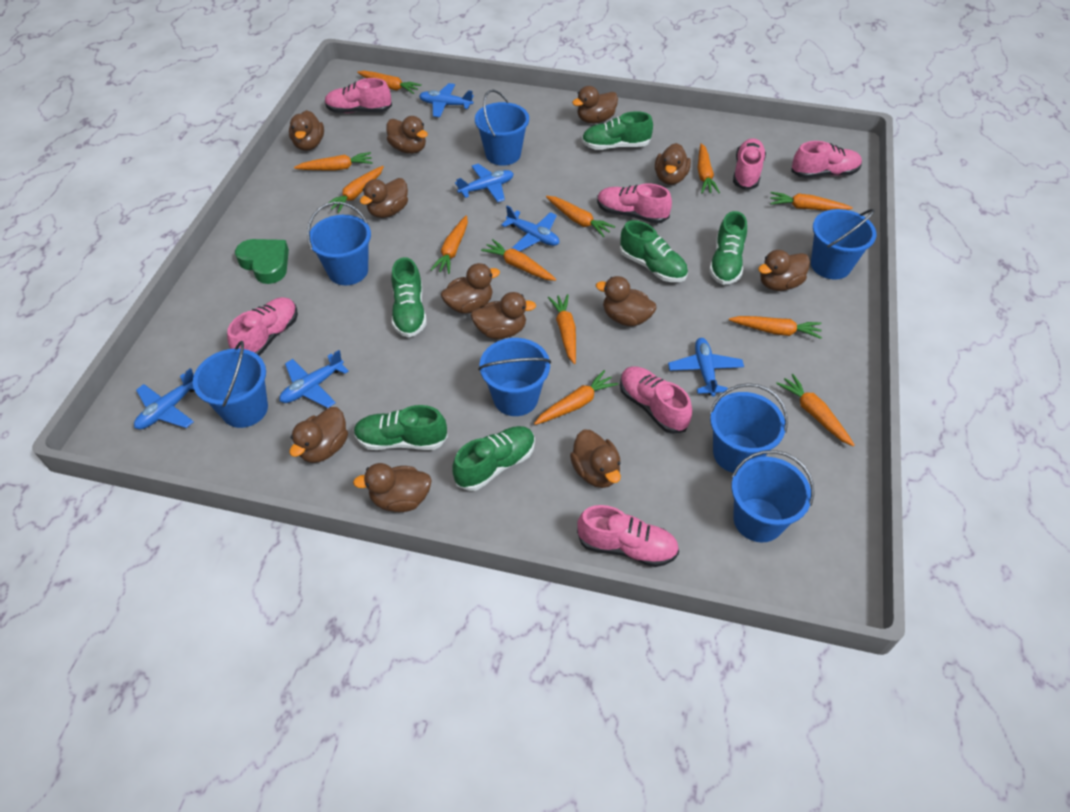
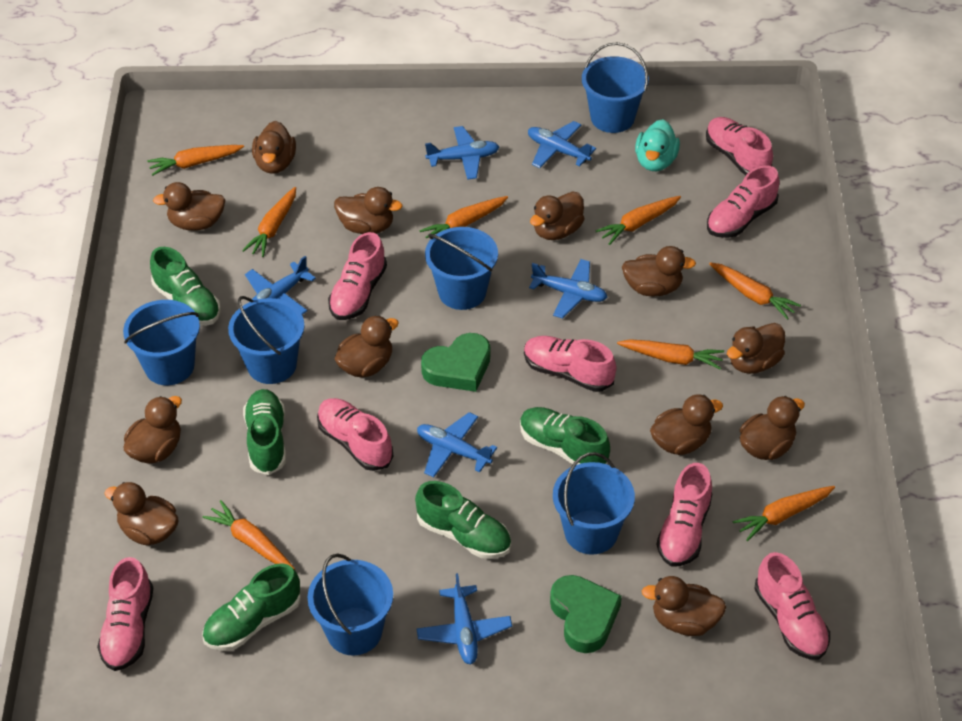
blue bucket: 7 -> 6
green heart: 1 -> 2
green shoe: 6 -> 5
orange carrot: 12 -> 8
pink shoe: 7 -> 8
turquoise duck: 0 -> 1

